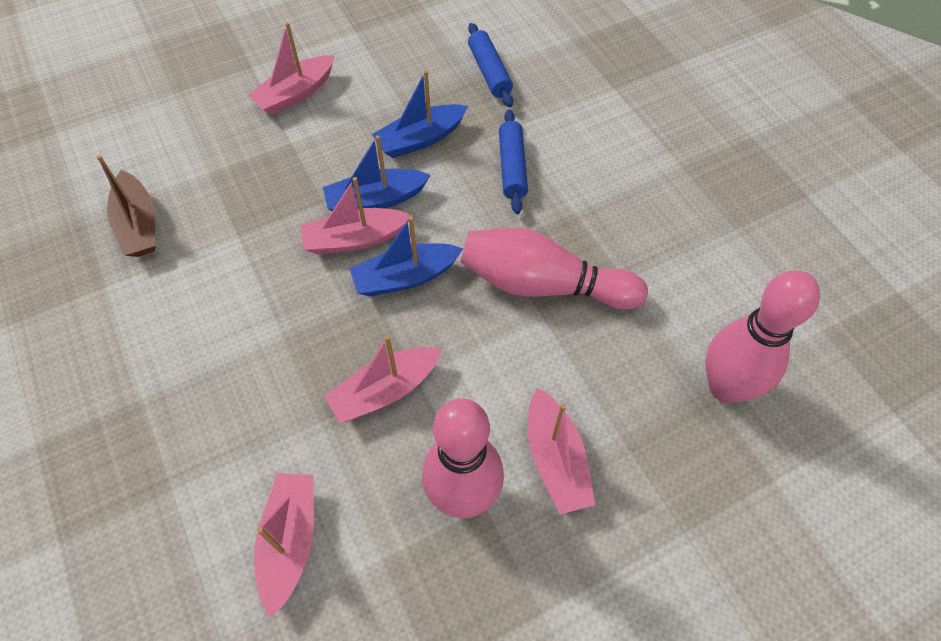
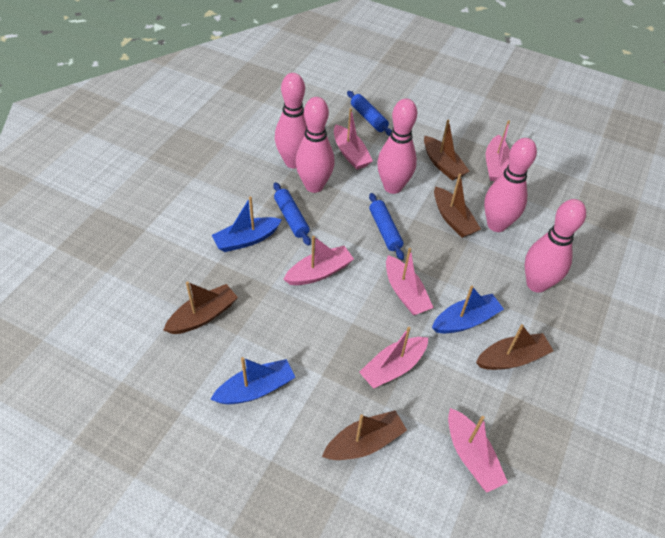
blue rolling pin: 2 -> 3
brown boat: 1 -> 5
pink boat: 5 -> 6
pink bowling pin: 3 -> 5

